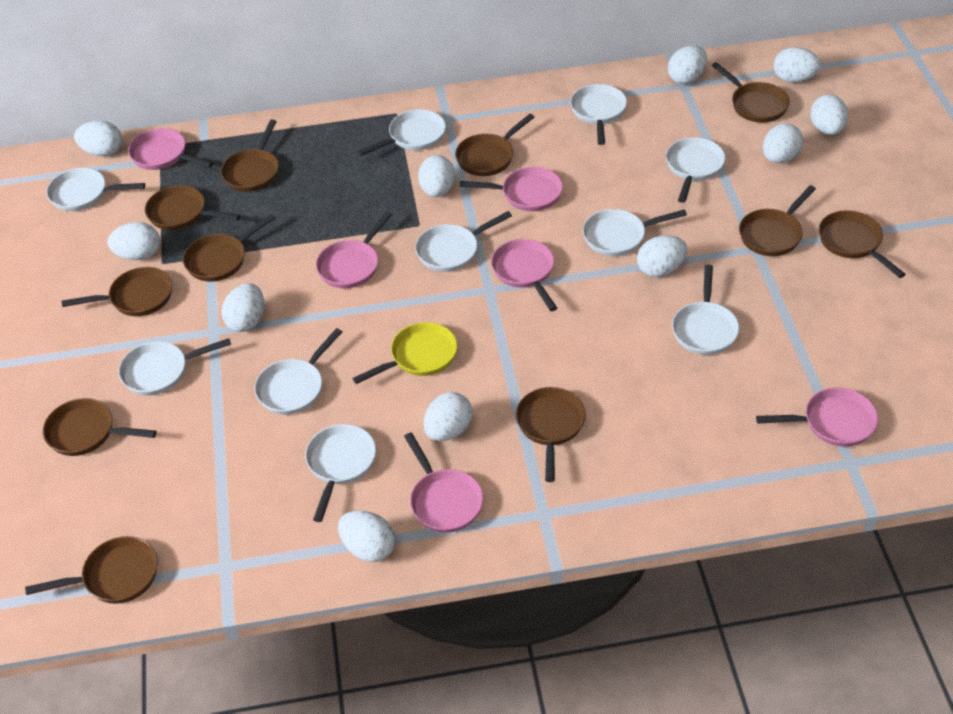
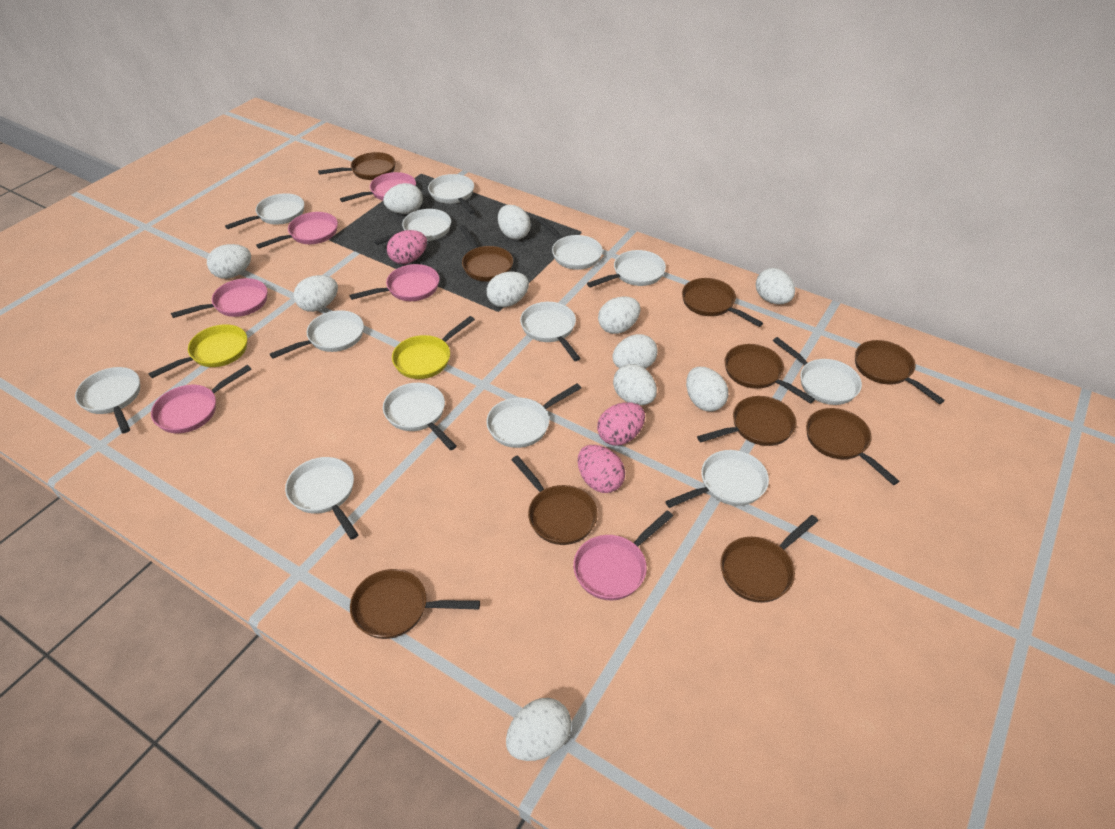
brown pan: 11 -> 10
pink egg: 0 -> 3
white pan: 10 -> 13
yellow pan: 1 -> 2

